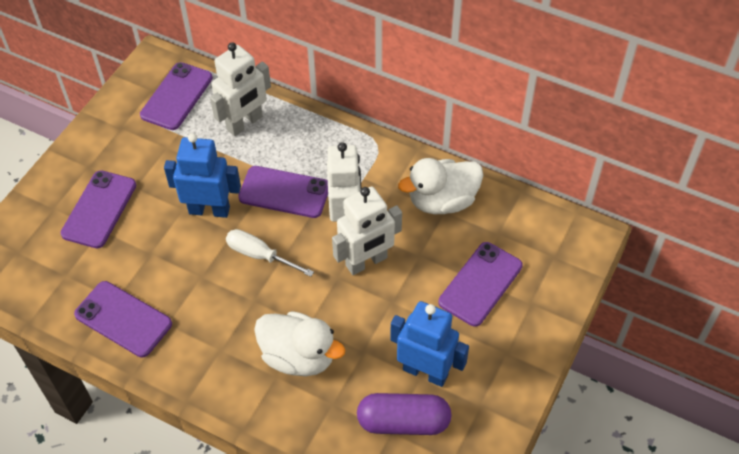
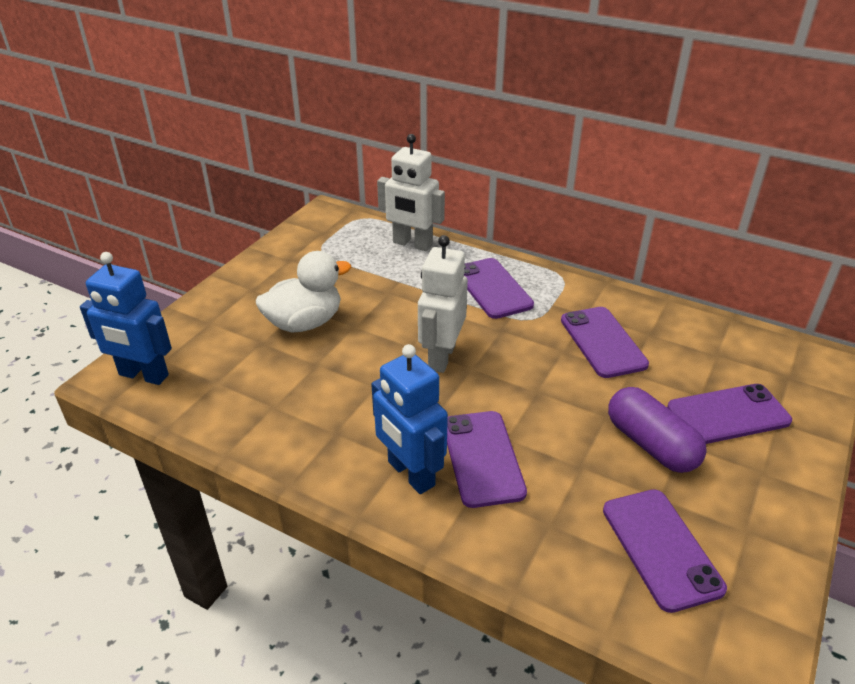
white duck: 2 -> 1
white robot: 3 -> 2
white screwdriver: 1 -> 0

